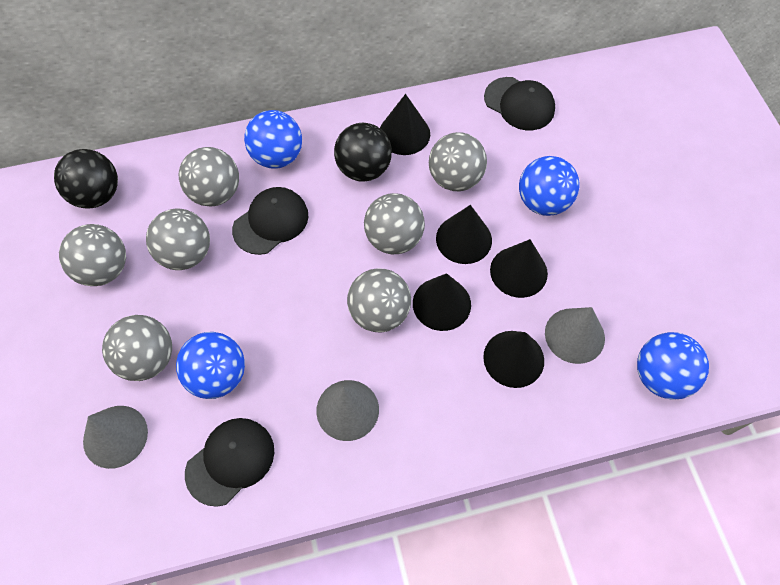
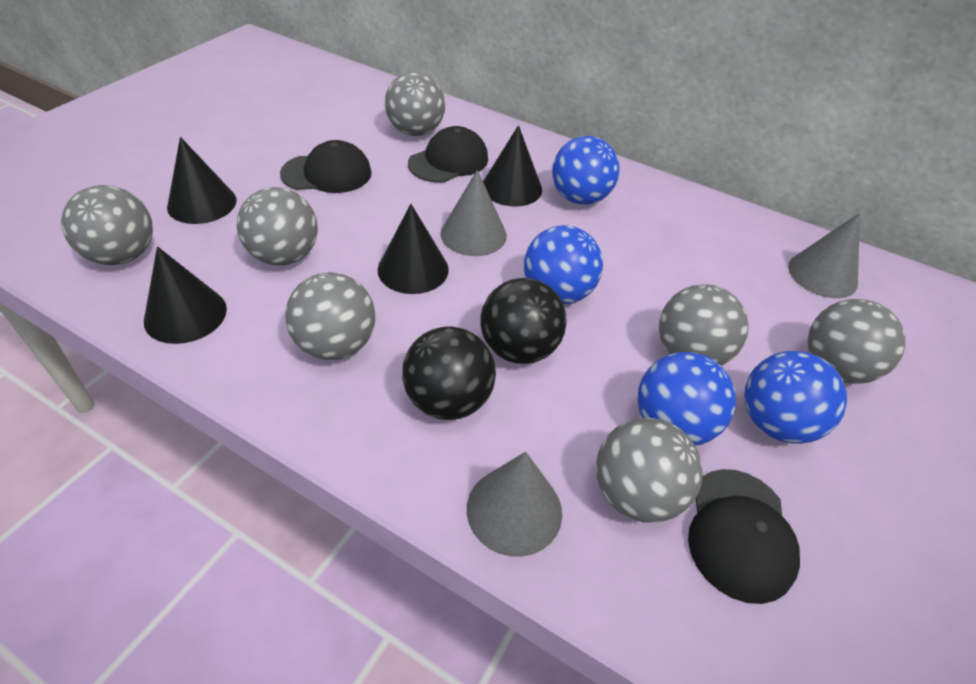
black cone: 5 -> 4

